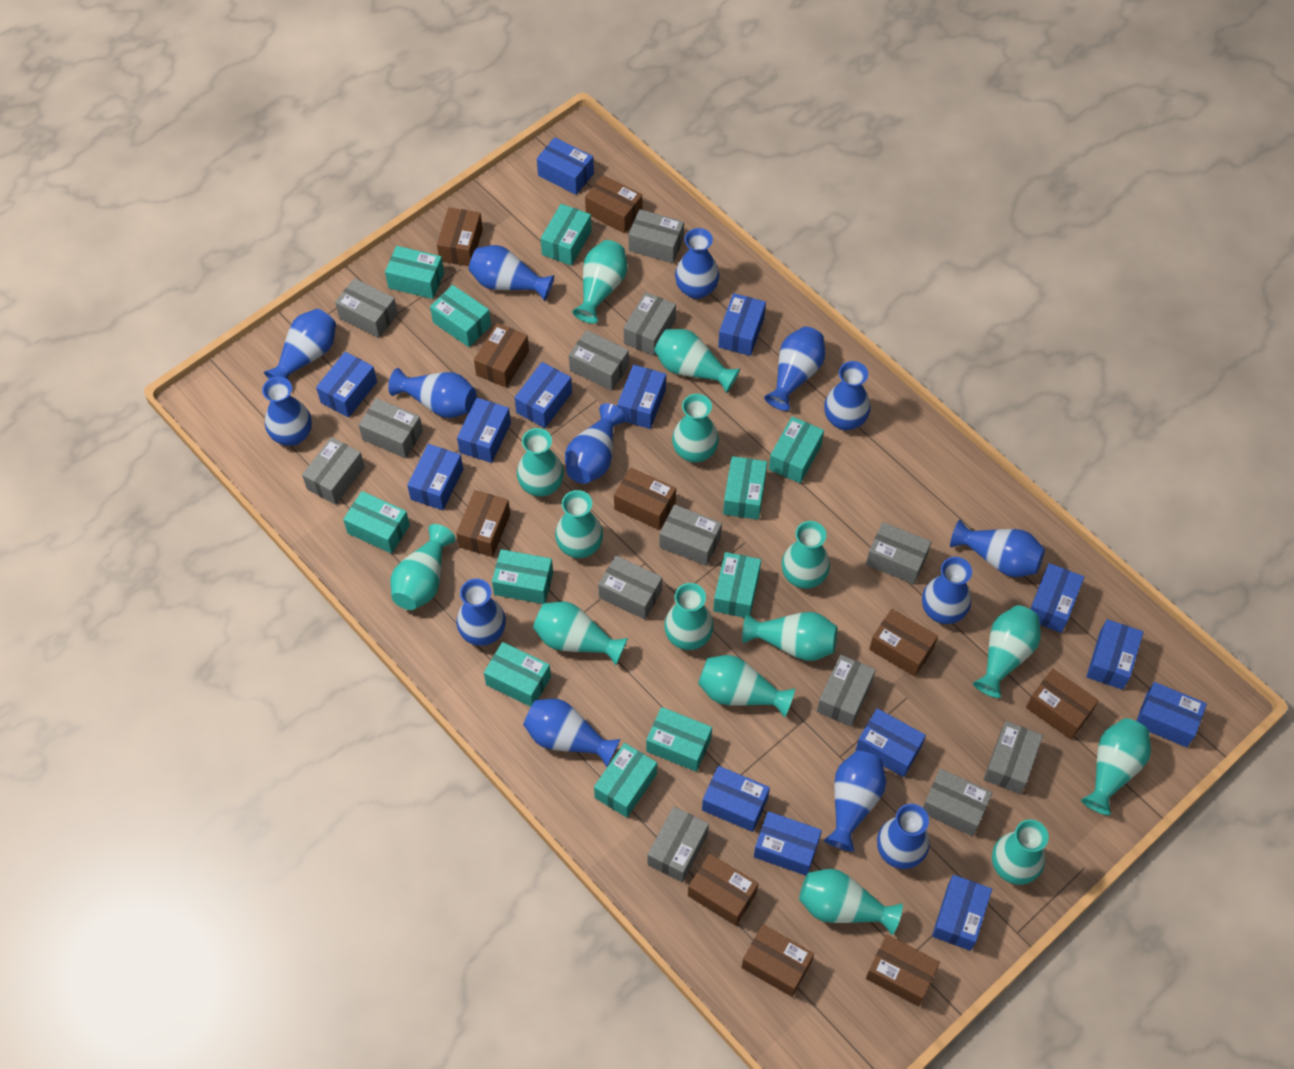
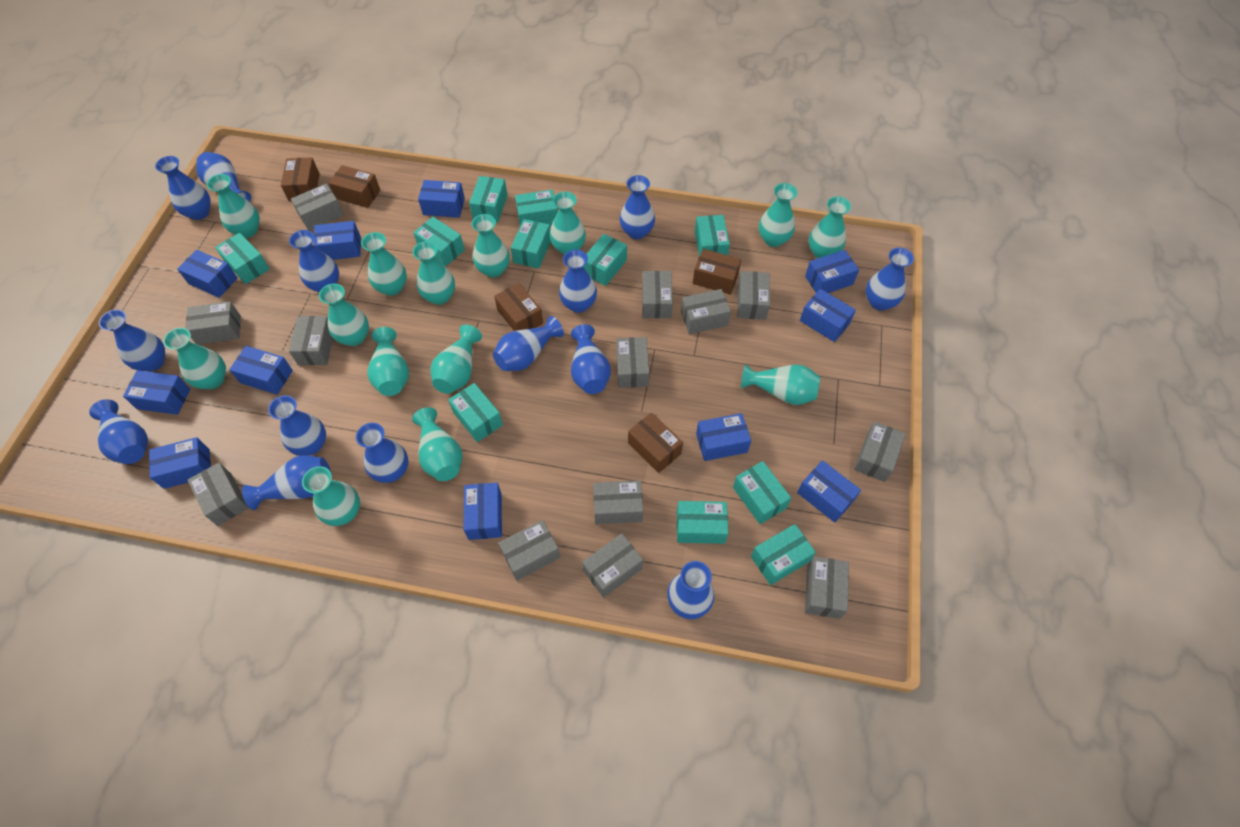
blue box: 14 -> 11
brown box: 10 -> 5
turquoise vase: 15 -> 14

